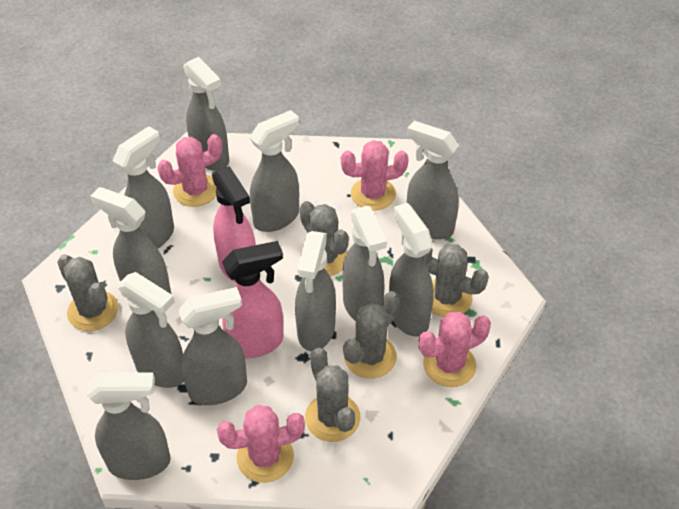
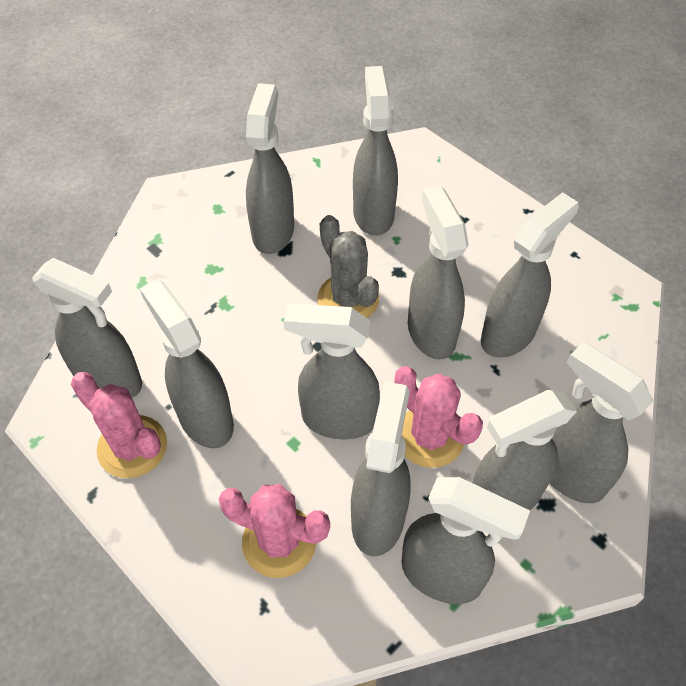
grey cactus: 5 -> 1
pink cactus: 4 -> 3
pink spray bottle: 2 -> 0

